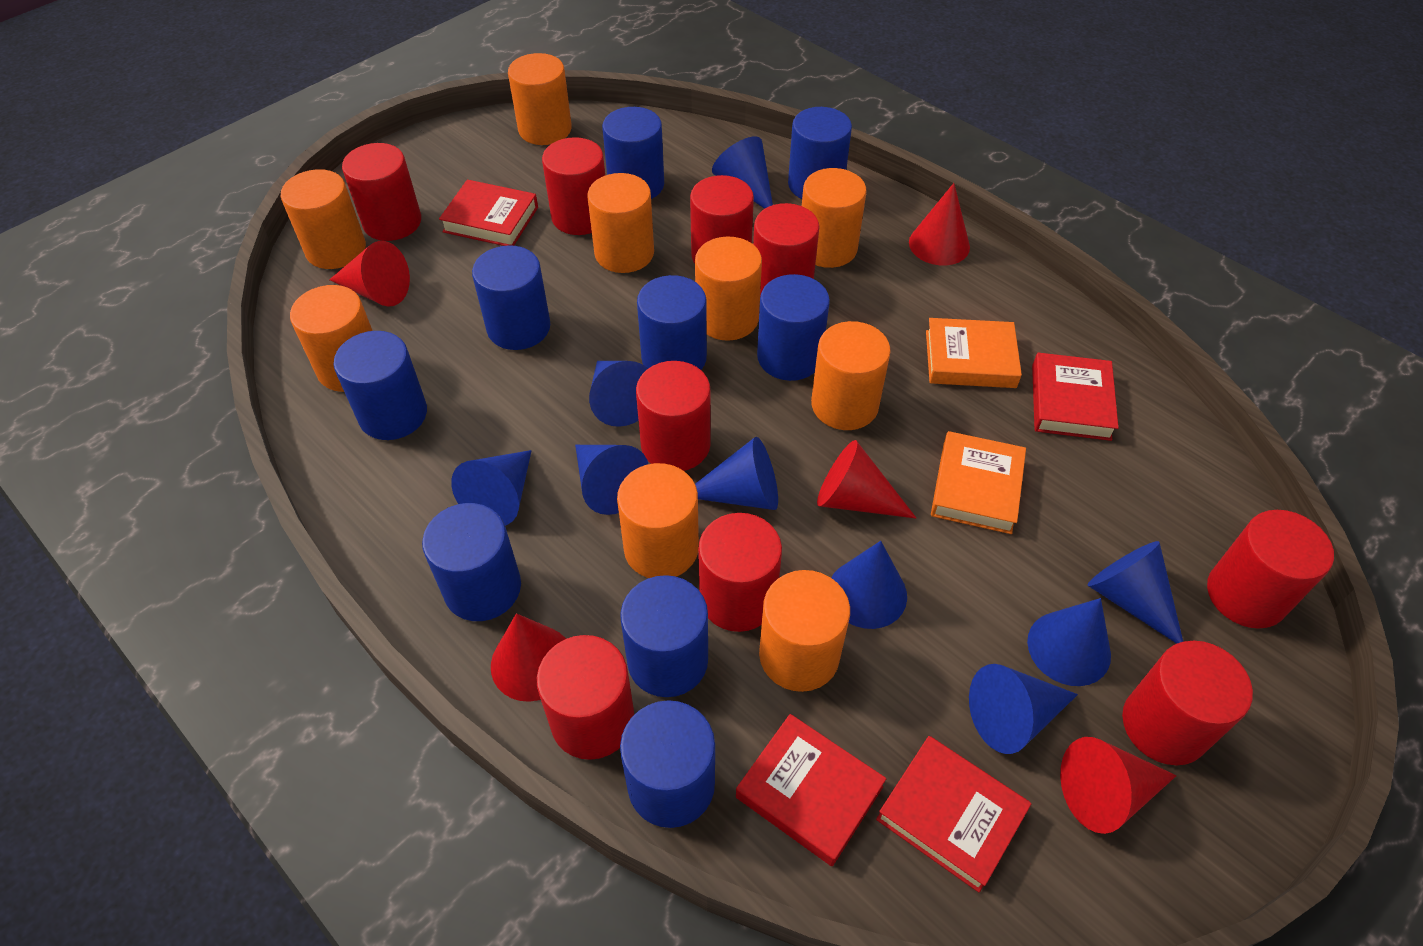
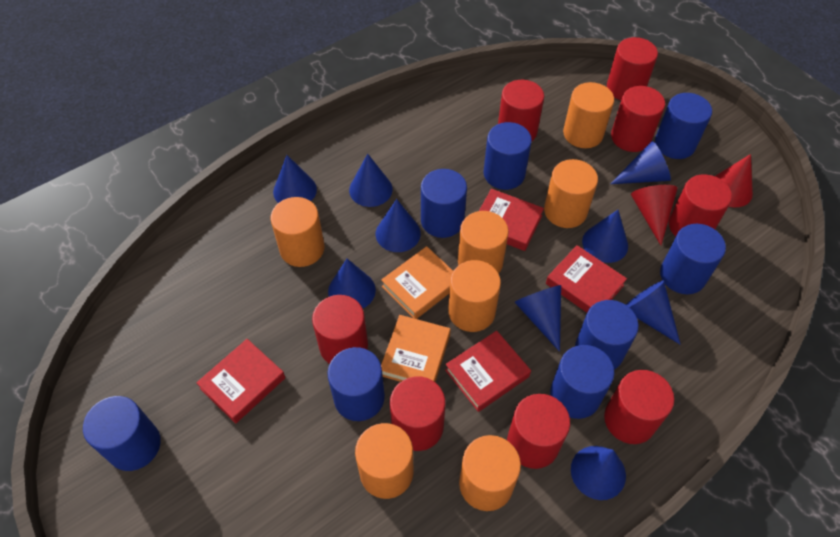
blue cylinder: 9 -> 8
orange cylinder: 9 -> 7
red cone: 5 -> 2
red cylinder: 9 -> 8

